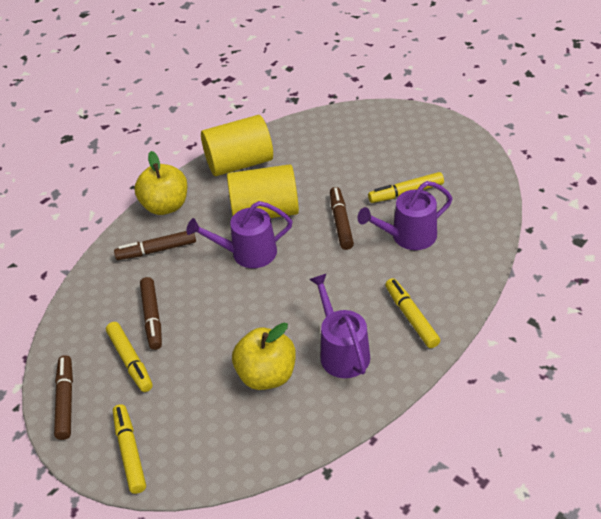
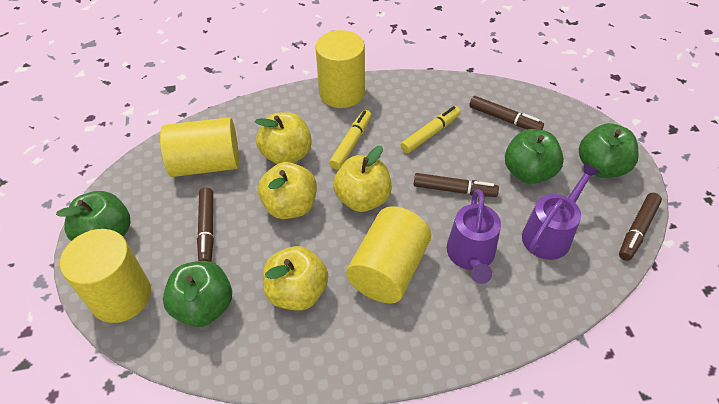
green apple: 0 -> 4
purple watering can: 3 -> 2
yellow apple: 2 -> 4
yellow cylinder: 2 -> 4
yellow marker: 4 -> 2

